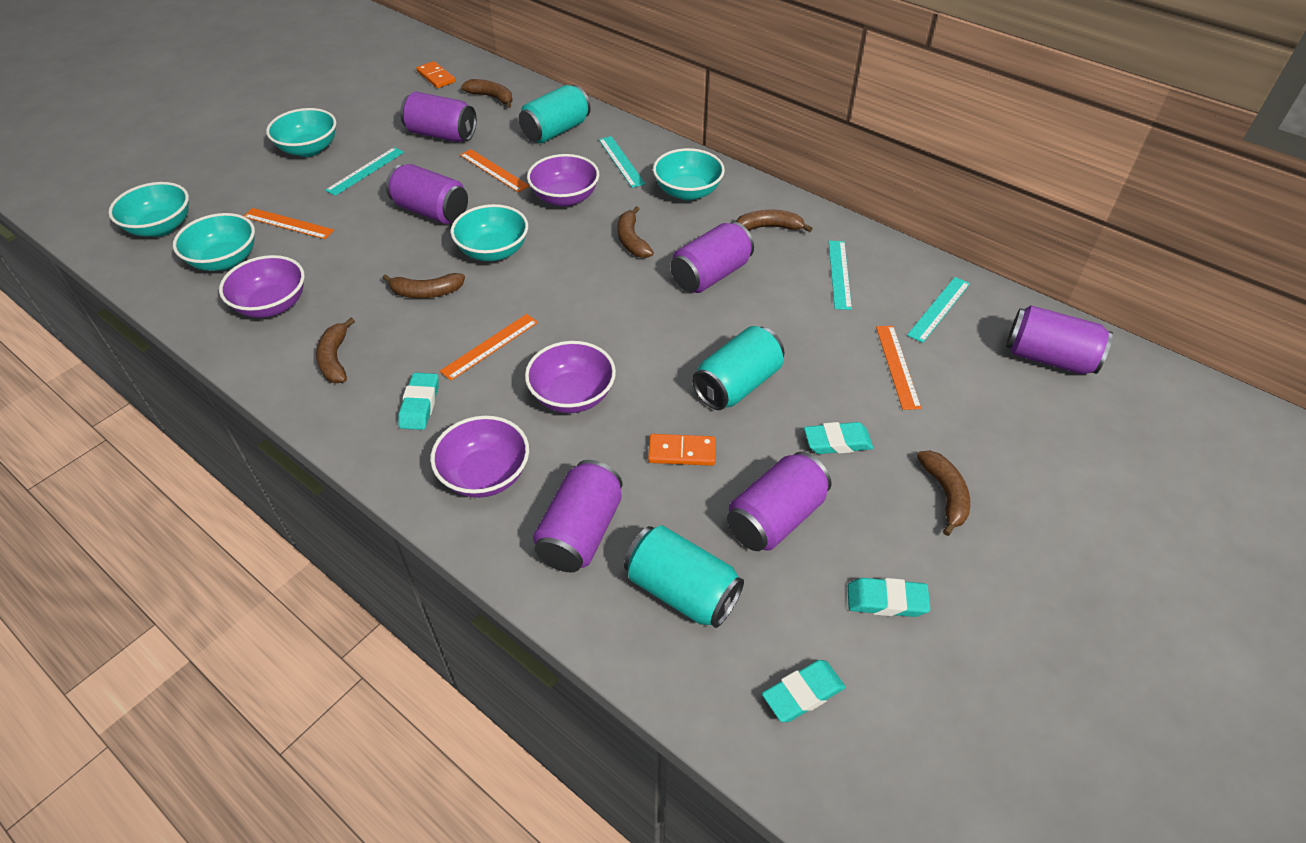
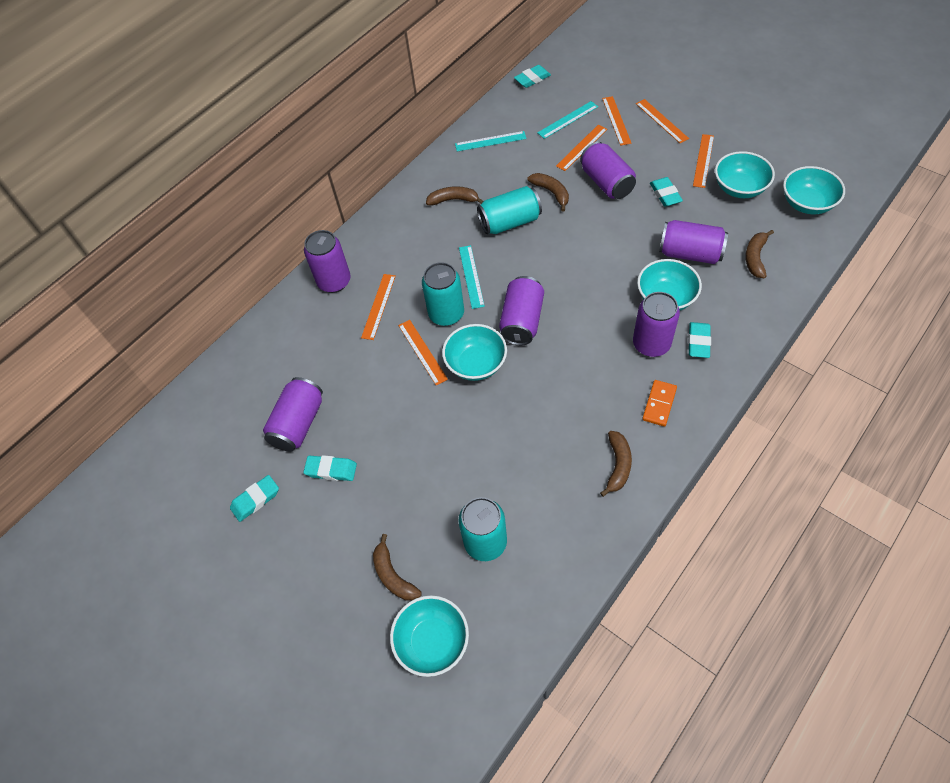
brown banana: 6 -> 5
orange domino: 2 -> 1
orange ruler: 4 -> 6
purple bowl: 4 -> 0
turquoise eraser: 4 -> 5
turquoise ruler: 4 -> 3

